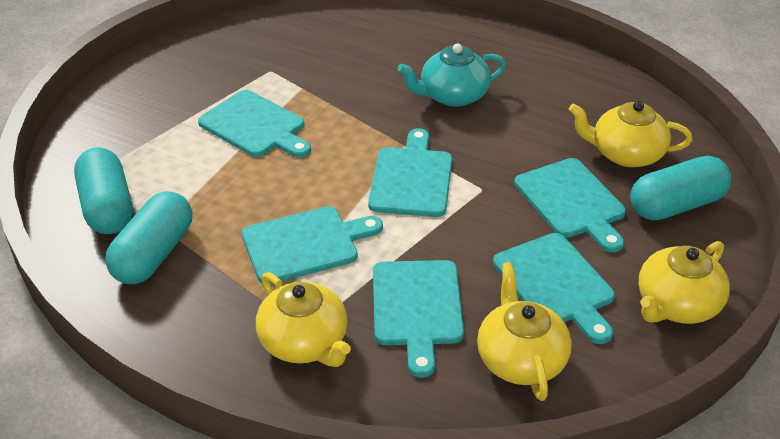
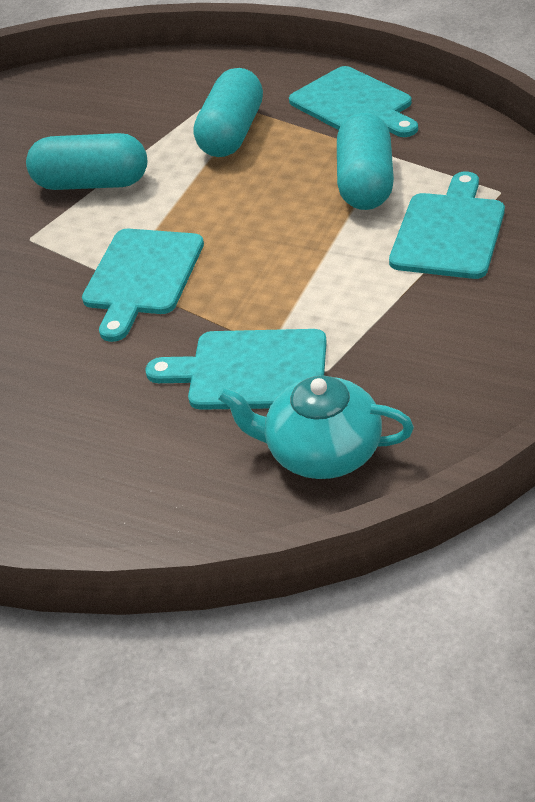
turquoise cutting board: 6 -> 4
yellow teapot: 4 -> 0

